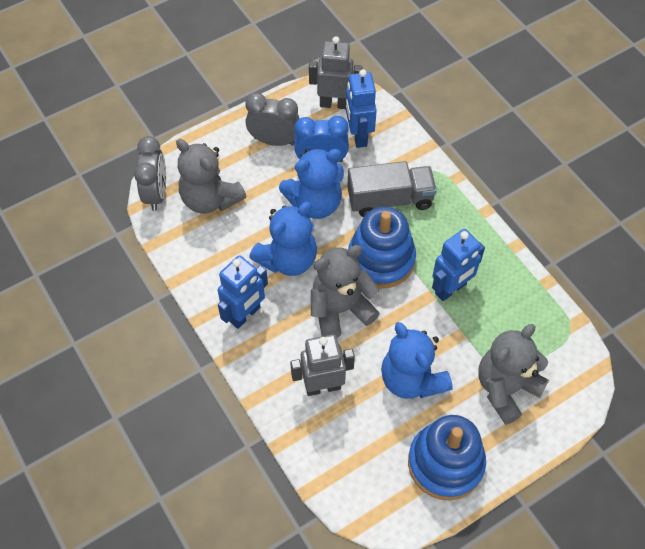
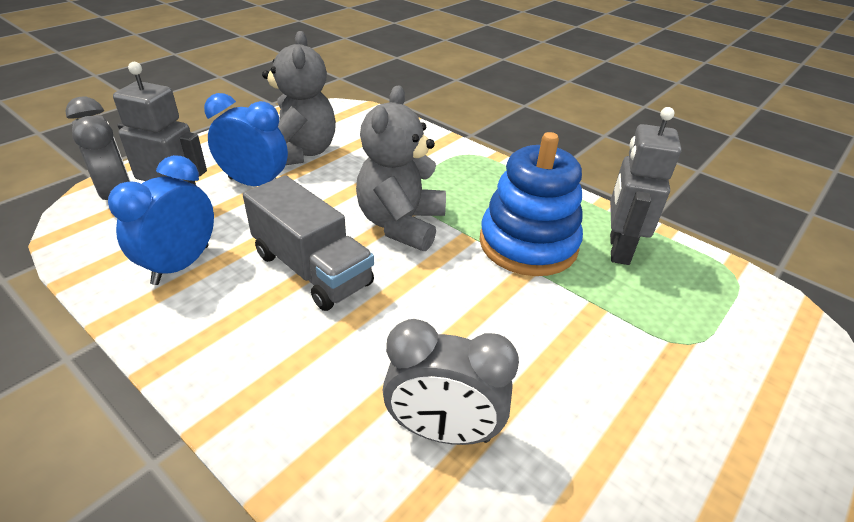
blue clock: 1 -> 2
blue robot: 3 -> 0
blue stacking toy: 2 -> 1
blue teddy bear: 3 -> 0
grey teddy bear: 3 -> 2

